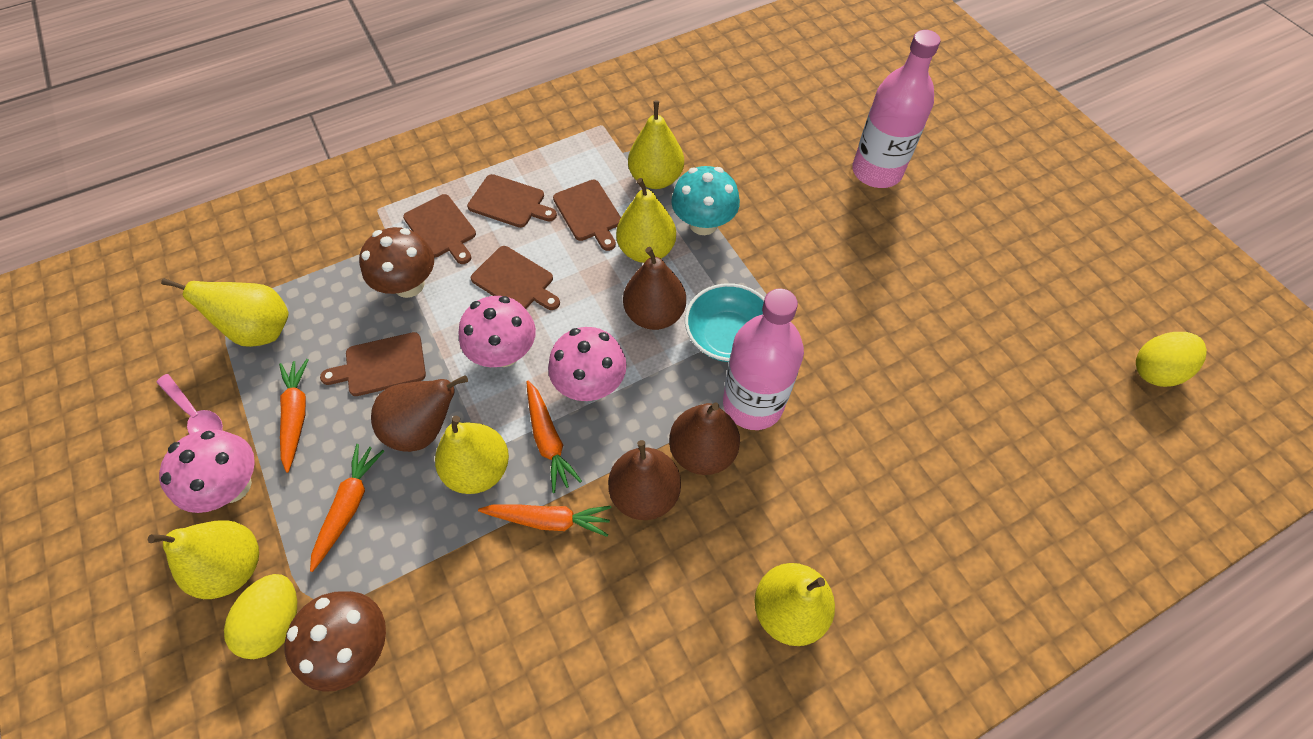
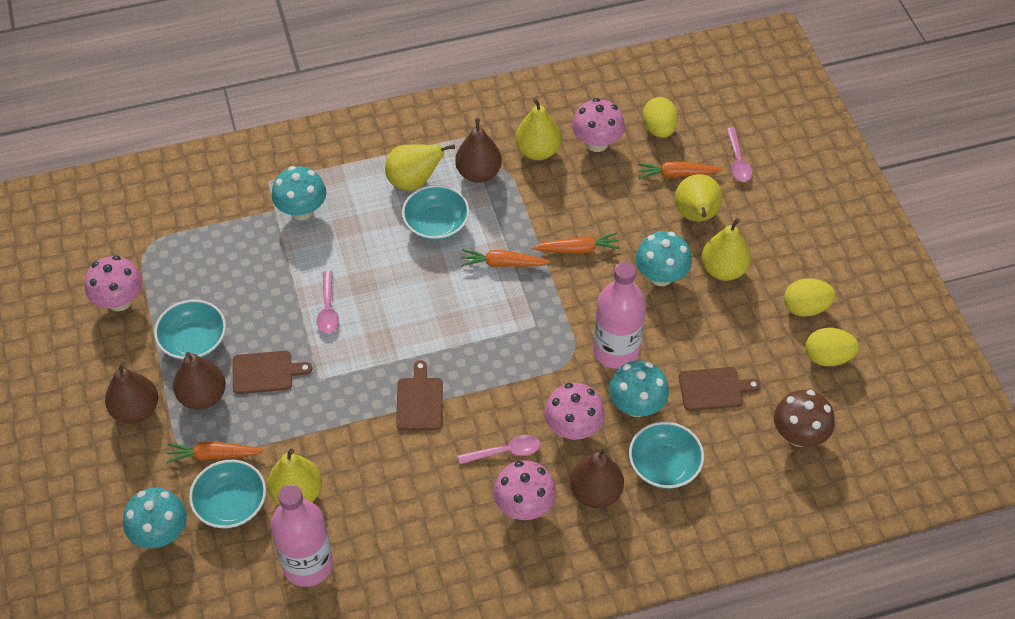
brown cutting board: 5 -> 3
brown mushroom: 2 -> 1
pink mushroom: 3 -> 4
pink spoon: 1 -> 3
turquoise bowl: 1 -> 4
turquoise mushroom: 1 -> 4
yellow egg: 2 -> 3
yellow pear: 6 -> 5

